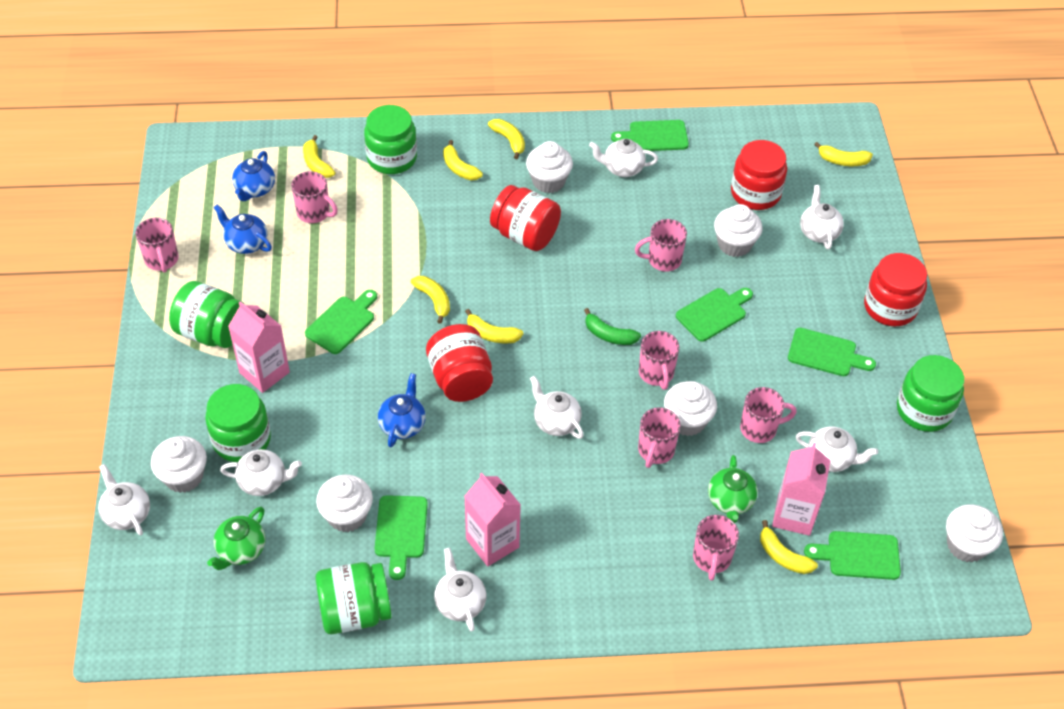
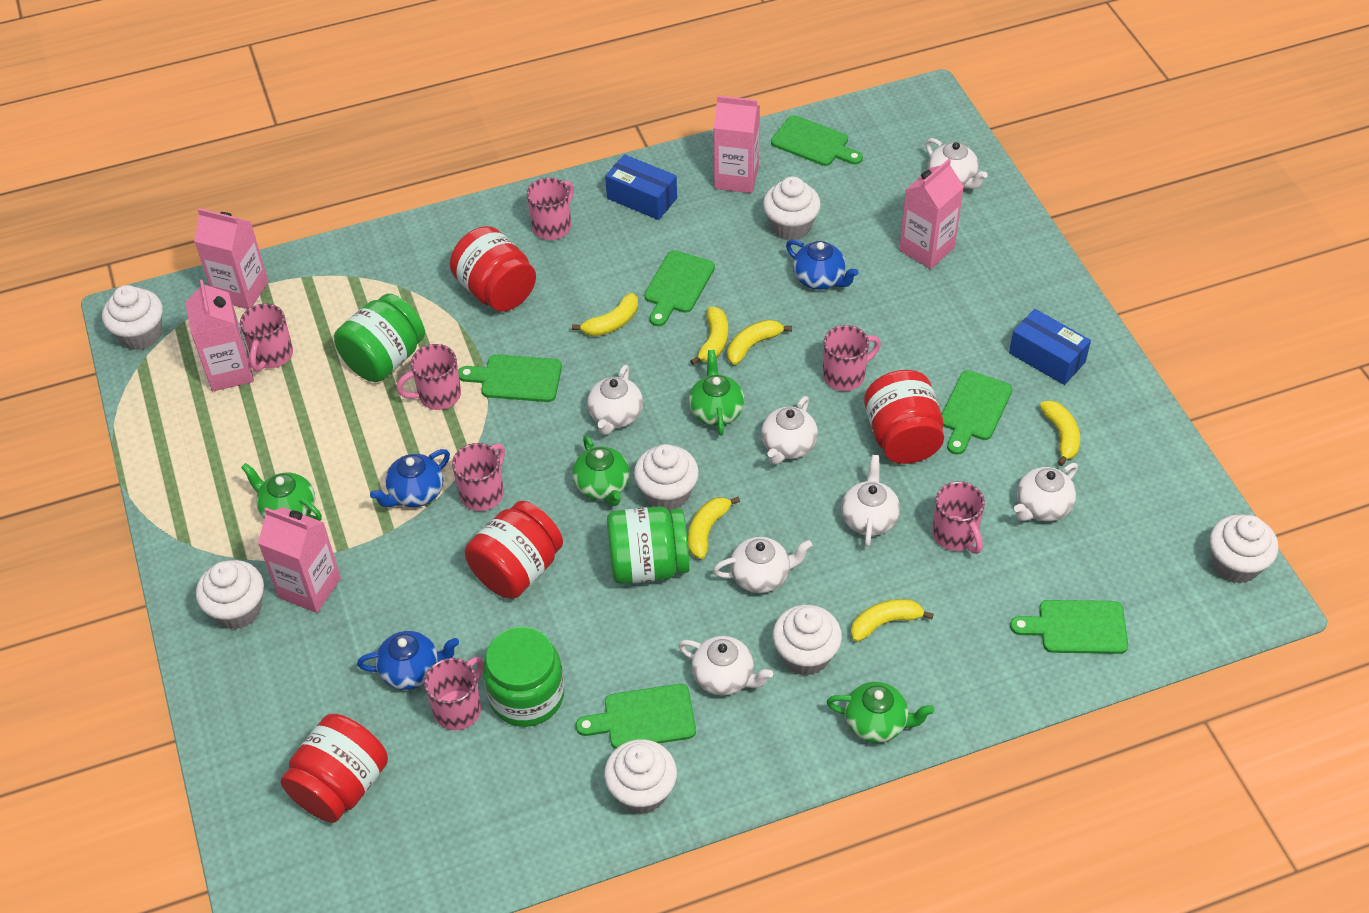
blue box: 0 -> 2
green banana: 1 -> 0
green jar: 5 -> 3
green teapot: 2 -> 4
pink carton: 3 -> 5
white cupcake: 6 -> 7
yellow banana: 7 -> 6

